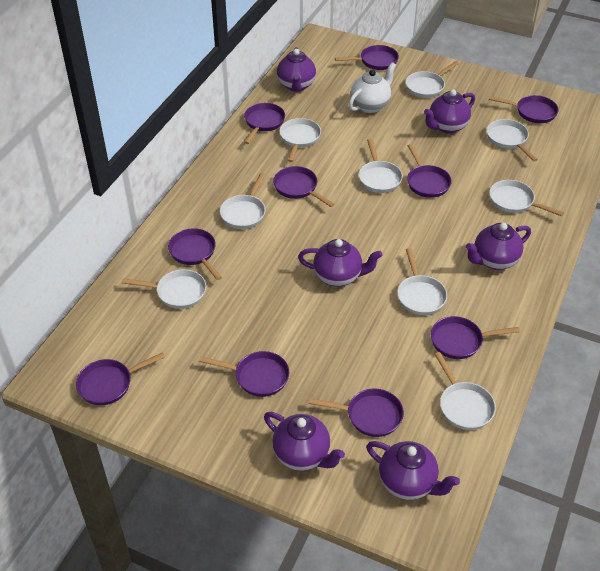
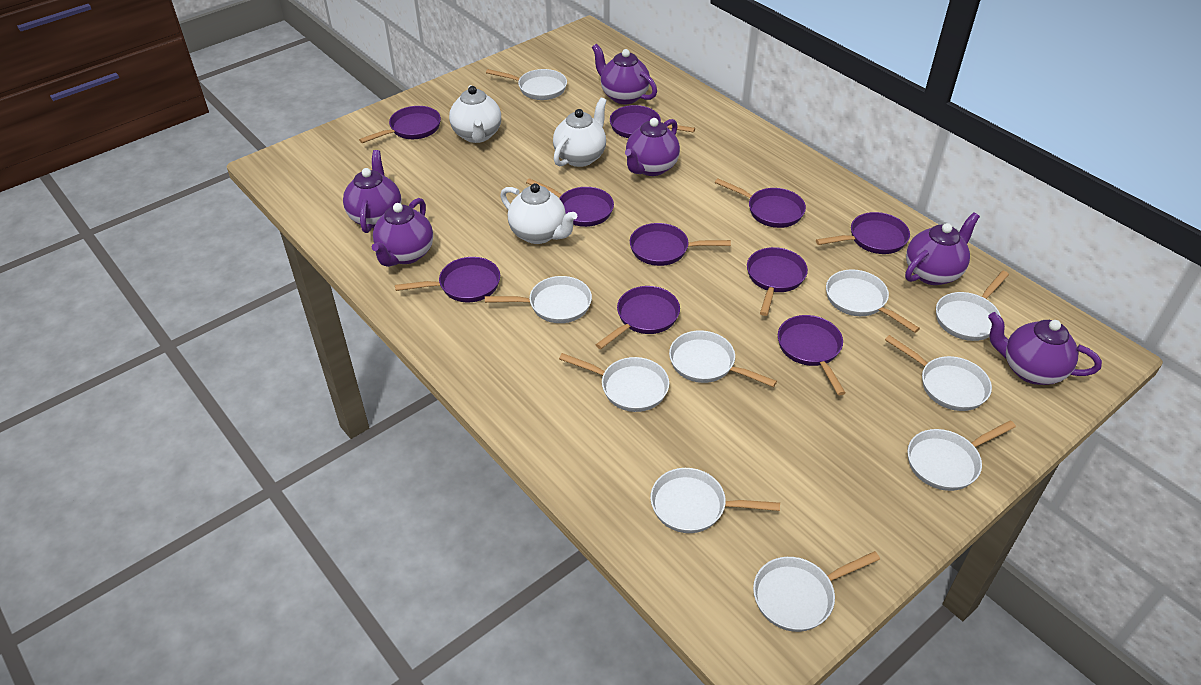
white pan: 9 -> 10
white teapot: 1 -> 3

